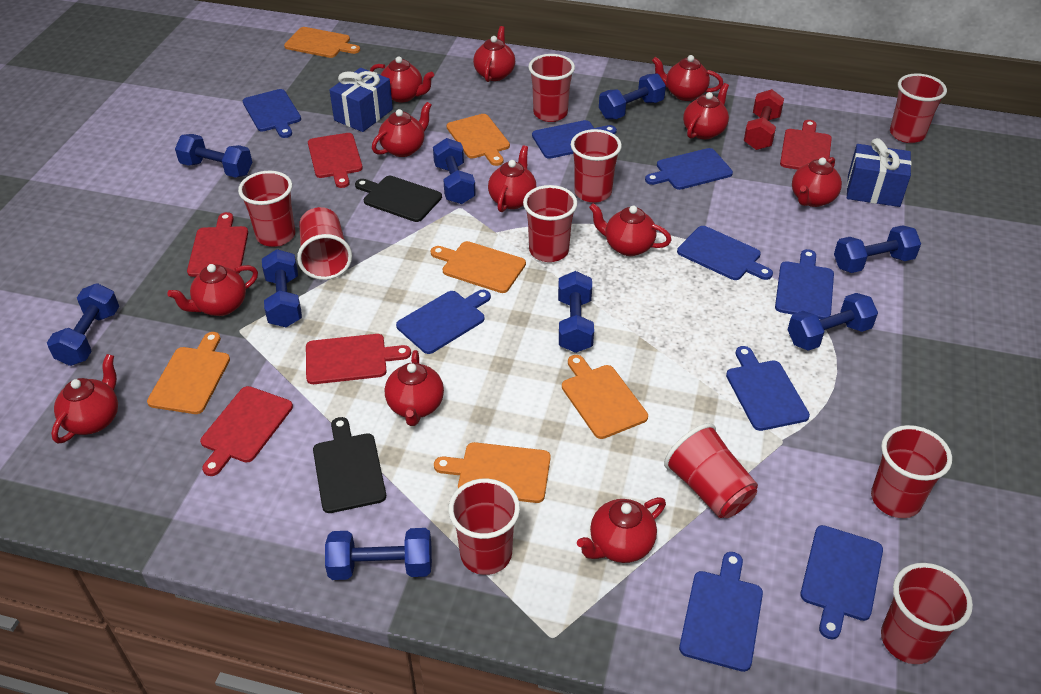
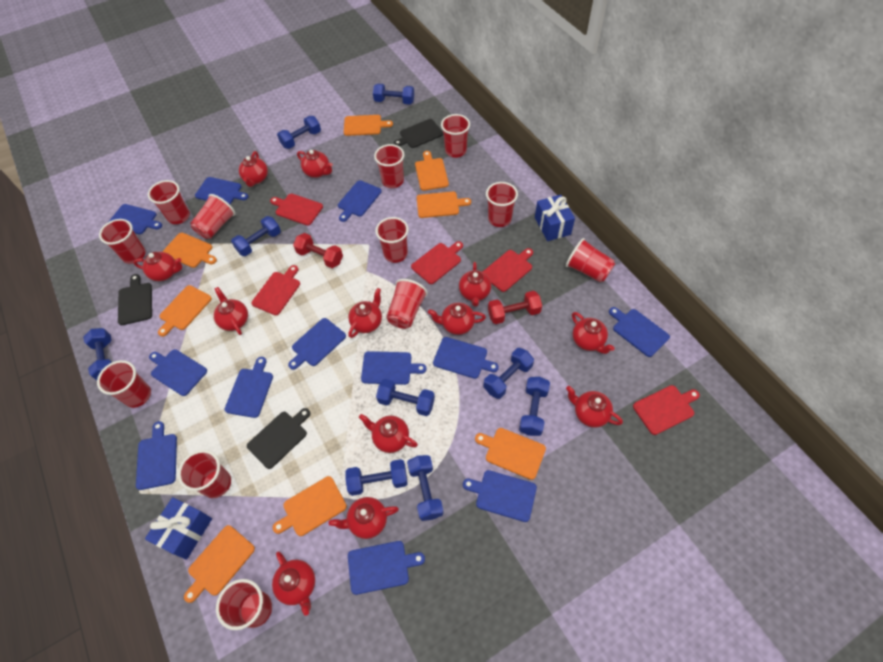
black cutting board: 2 -> 3
blue cutting board: 9 -> 12
orange cutting board: 6 -> 8
red cup: 10 -> 12
red dumbbell: 1 -> 2

